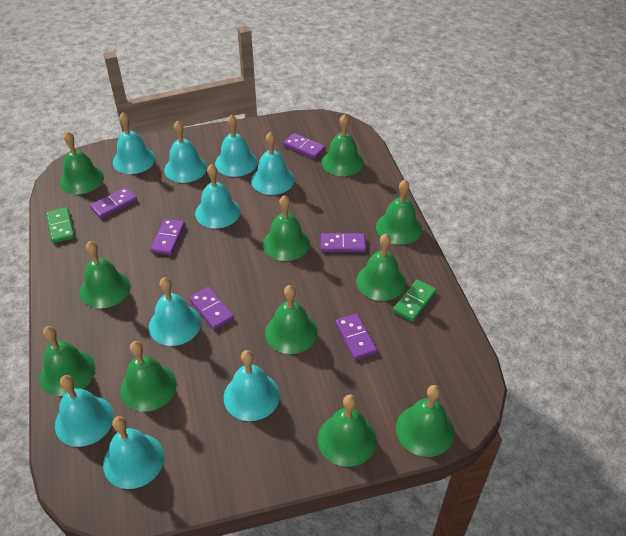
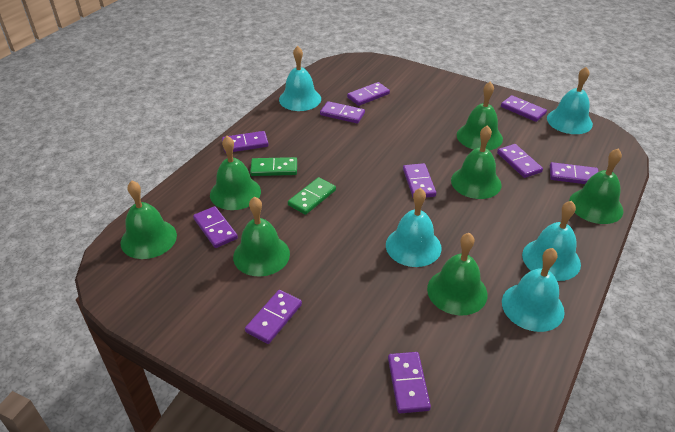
green bell: 11 -> 7
purple domino: 6 -> 10
turquoise bell: 9 -> 5

